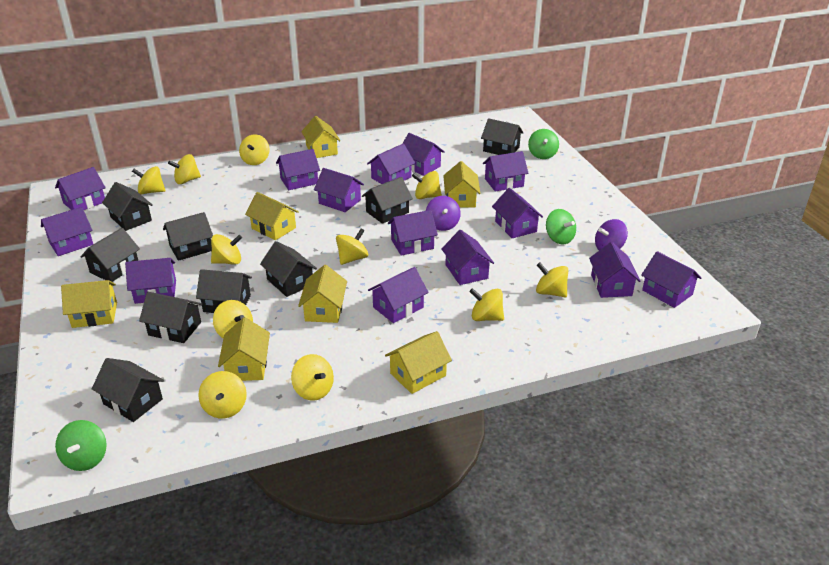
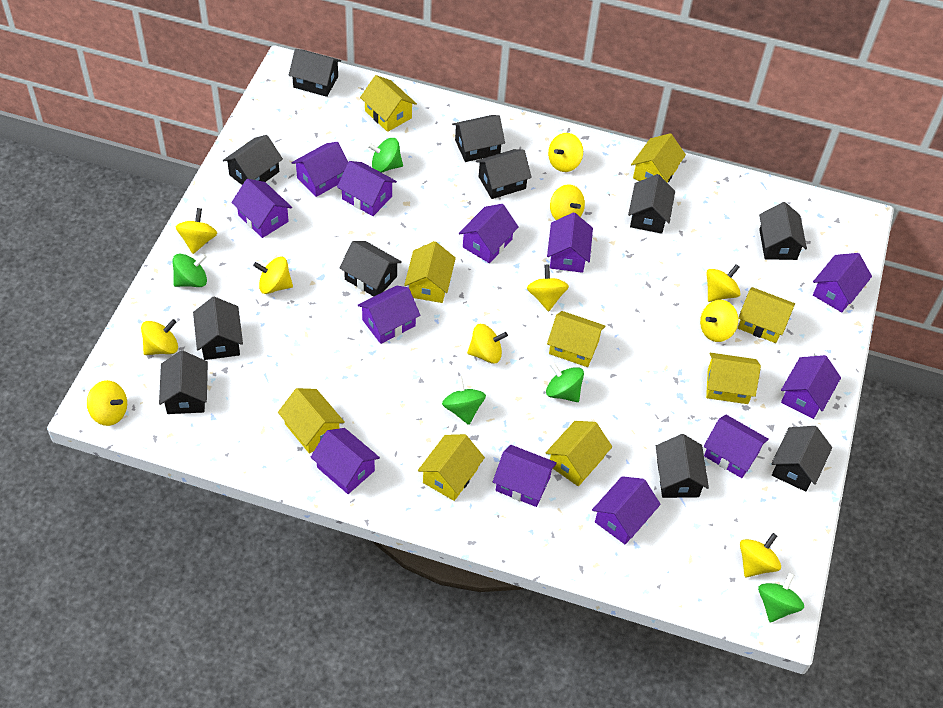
black house: 9 -> 11
green spinning top: 3 -> 5
purple house: 14 -> 12
purple spinning top: 2 -> 0
yellow house: 7 -> 9

